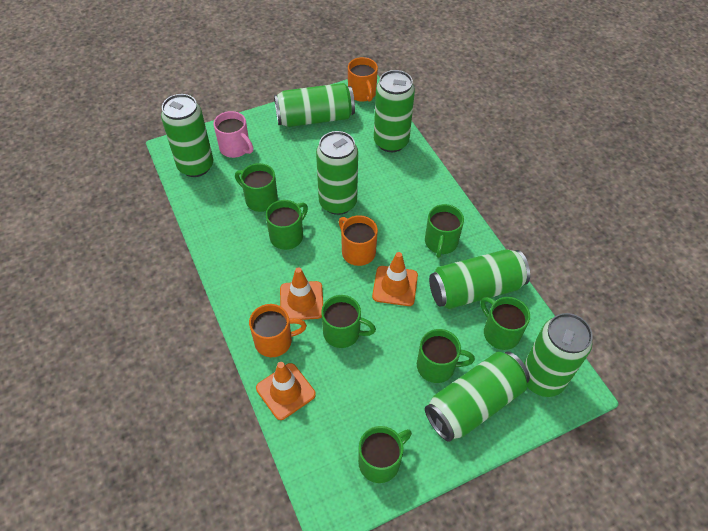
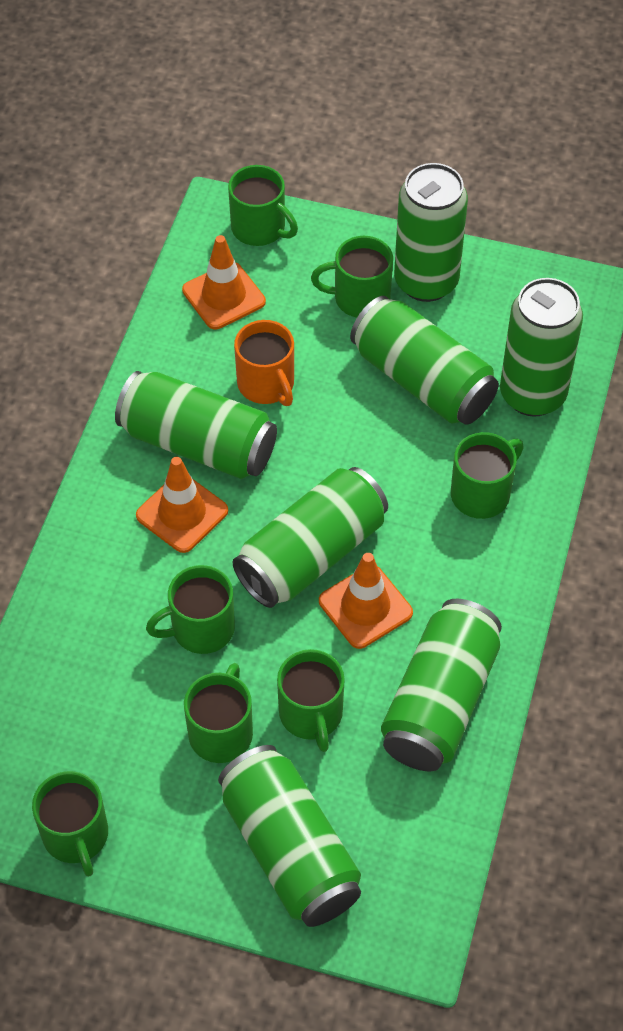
orange mug: 3 -> 1
pink mug: 1 -> 0

